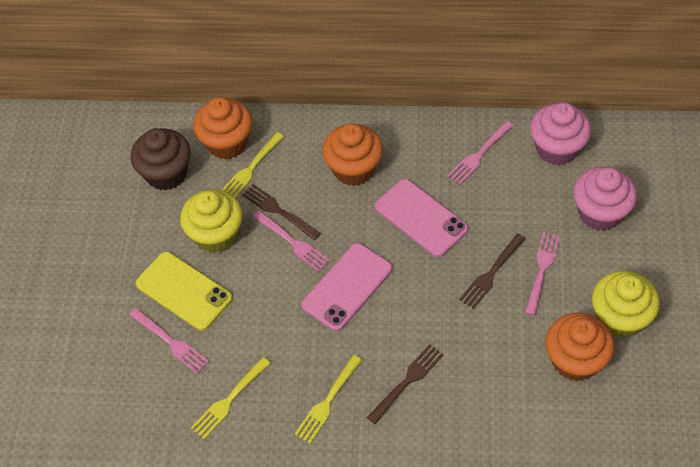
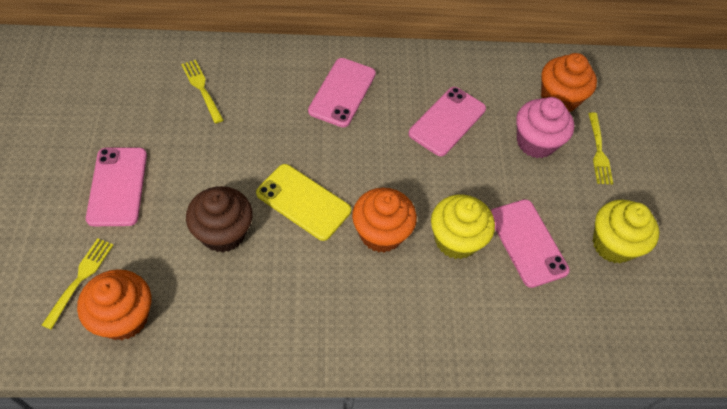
brown fork: 3 -> 0
pink cupcake: 2 -> 1
pink fork: 4 -> 0
pink phone: 2 -> 4

